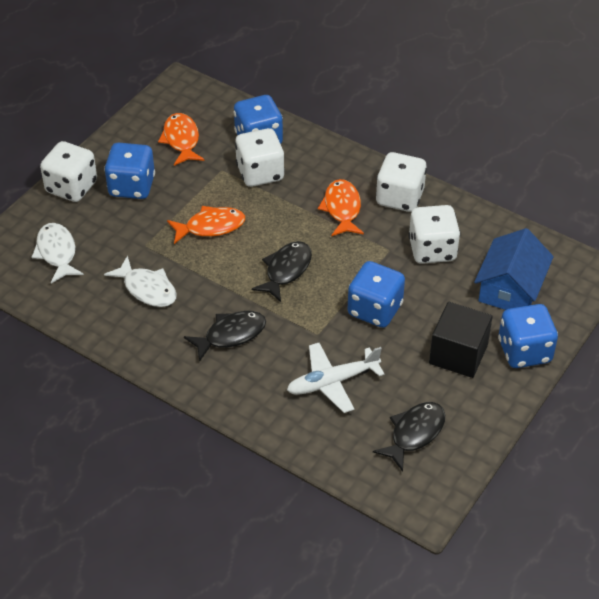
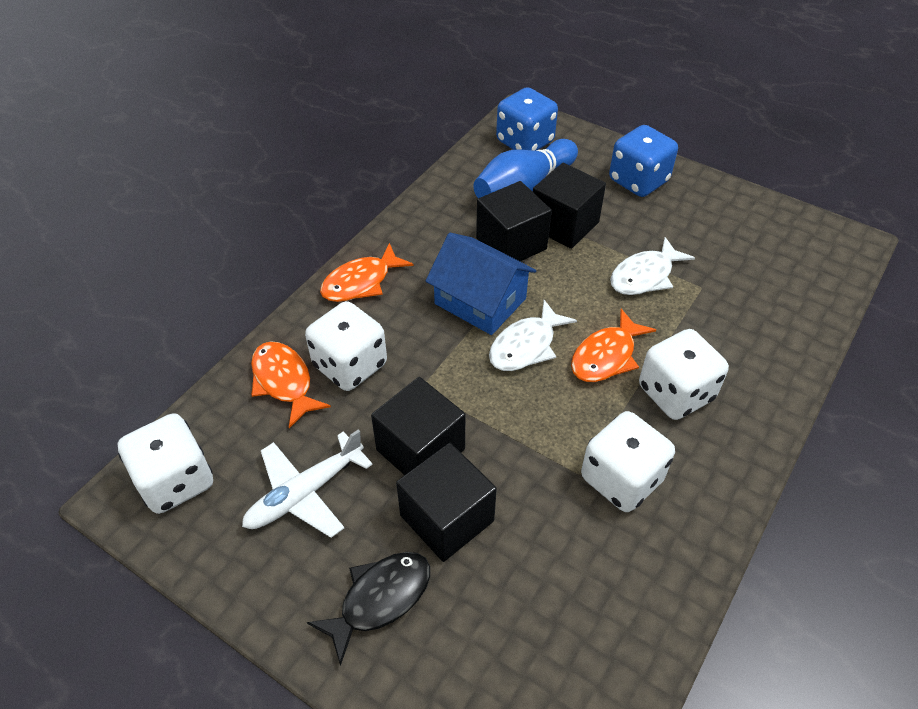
black cube: 1 -> 4
black fish: 3 -> 1
blue bowling pin: 0 -> 1
blue dice: 4 -> 2

